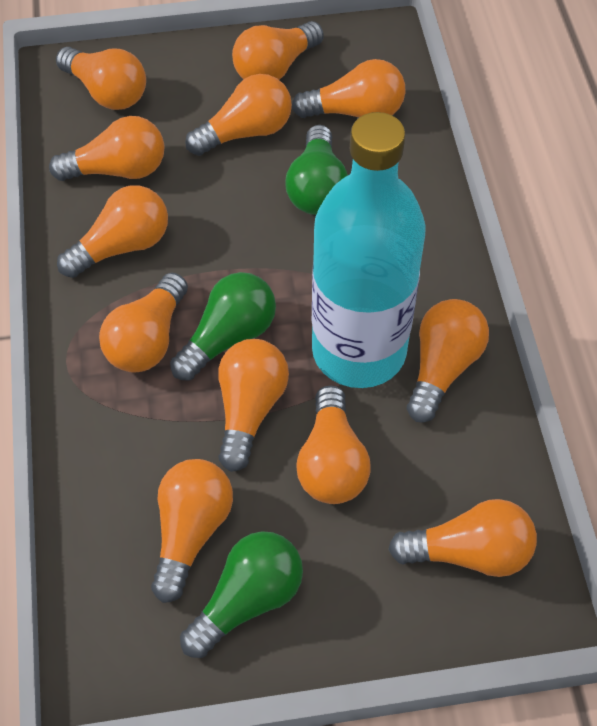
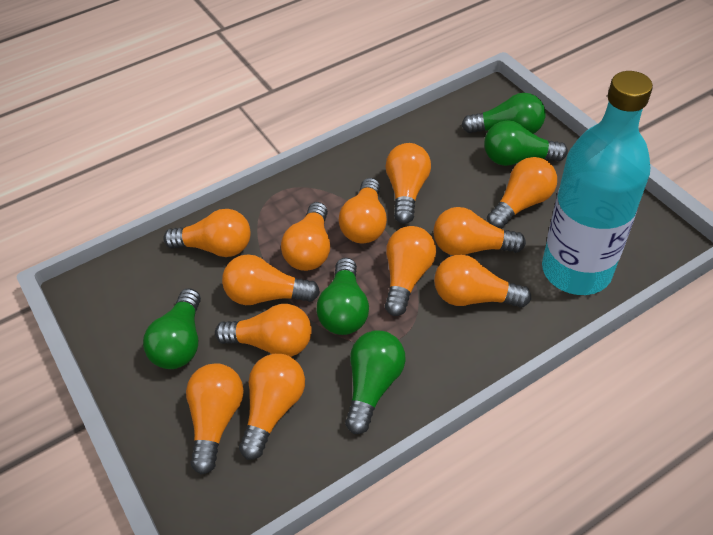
green light bulb: 3 -> 5

